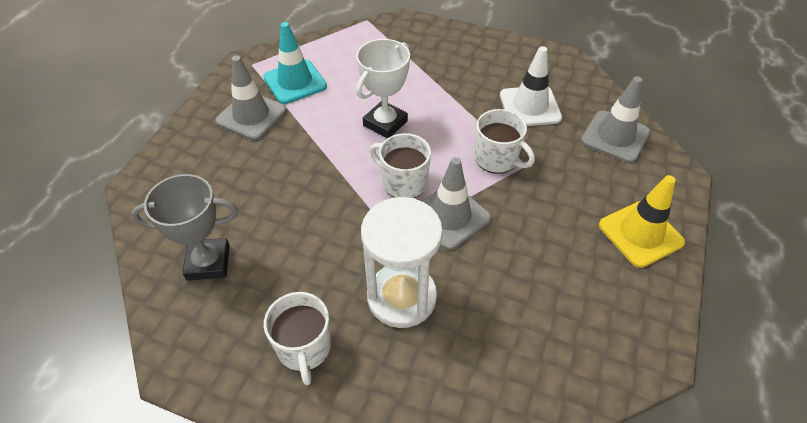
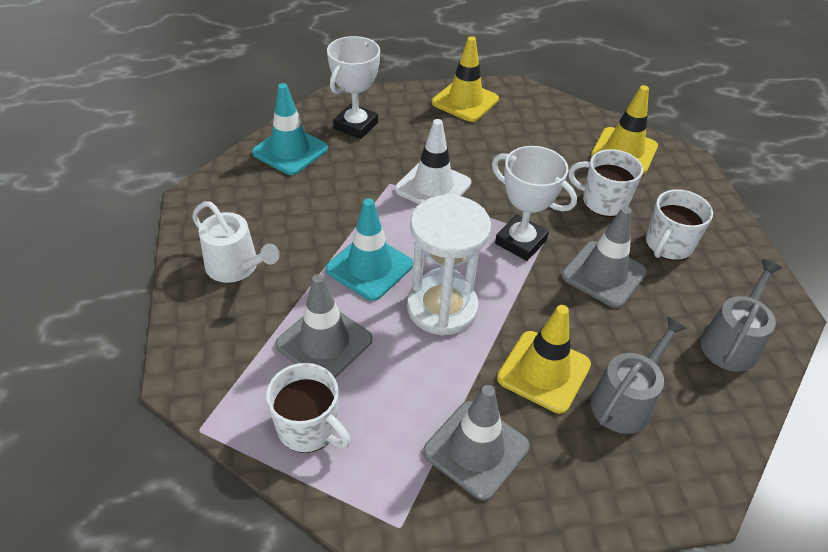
grey trophy: 1 -> 0
grey watering can: 0 -> 2
turquoise traffic cone: 1 -> 2
white trophy: 1 -> 2
white watering can: 0 -> 1
yellow traffic cone: 1 -> 3

